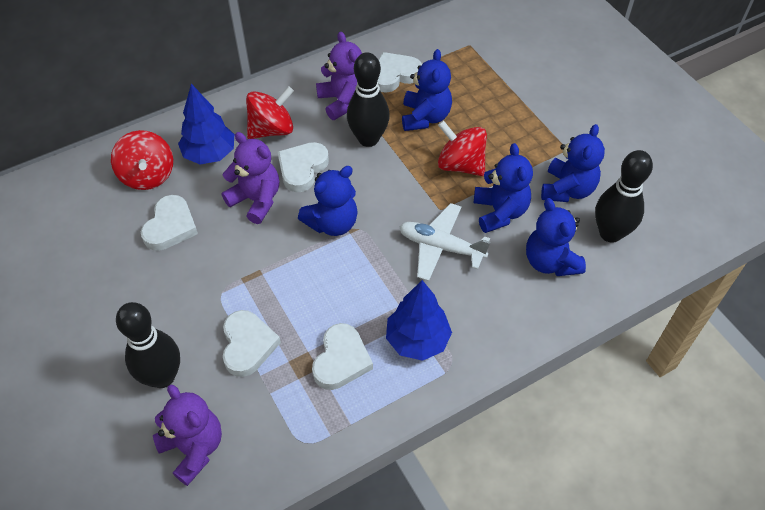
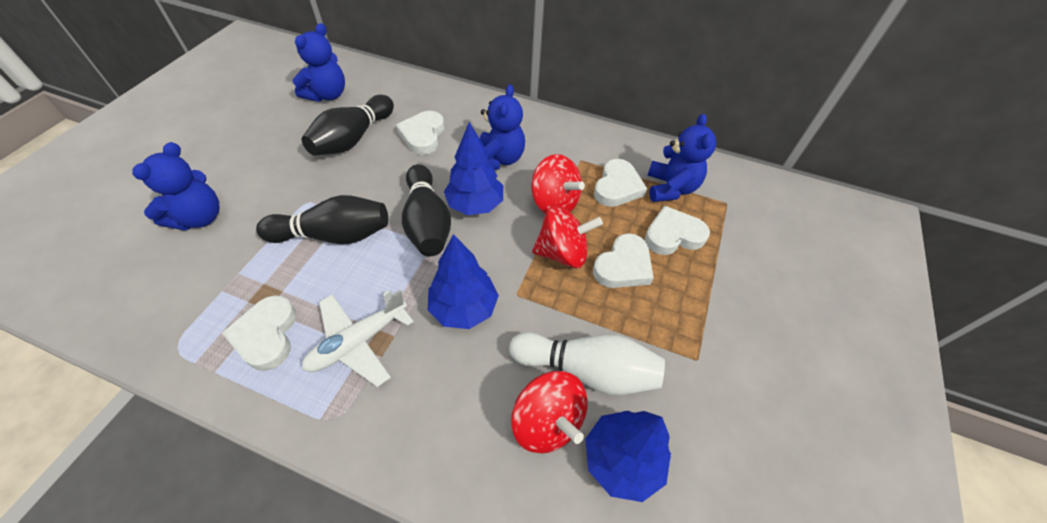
blue teddy bear: 5 -> 4
blue tree: 2 -> 3
purple teddy bear: 3 -> 0
white bowling pin: 0 -> 1

